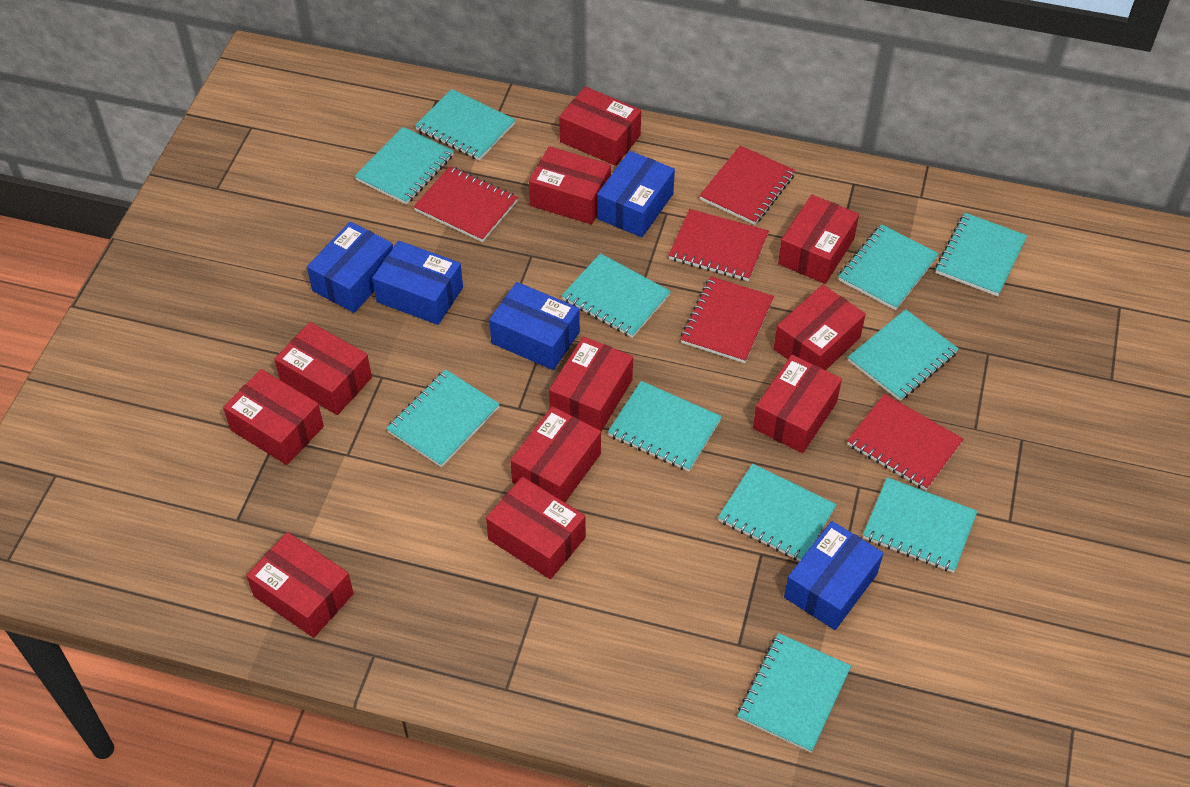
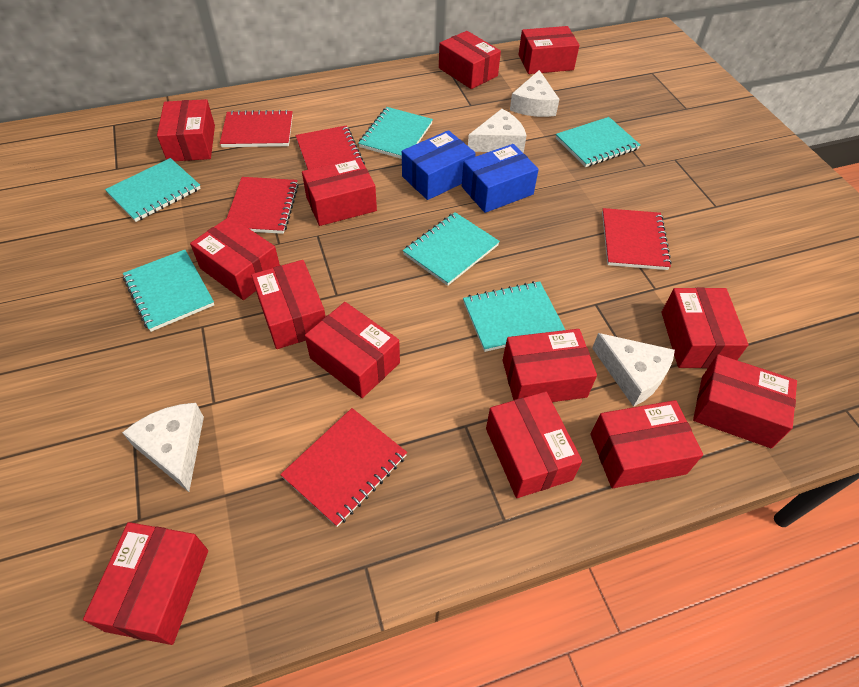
blue box: 5 -> 2
red box: 11 -> 13
turquoise notebook: 11 -> 6
white cheese: 0 -> 4

